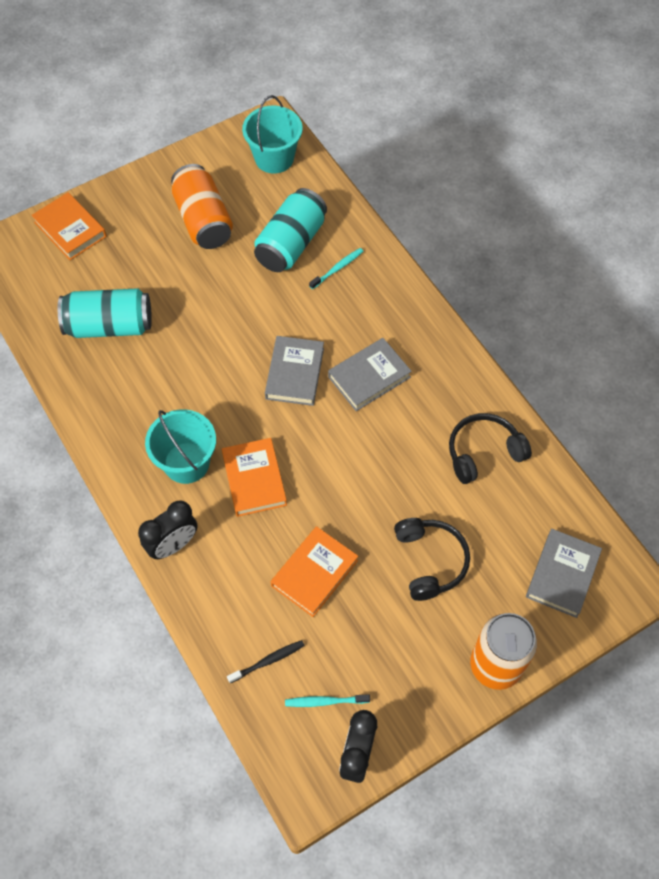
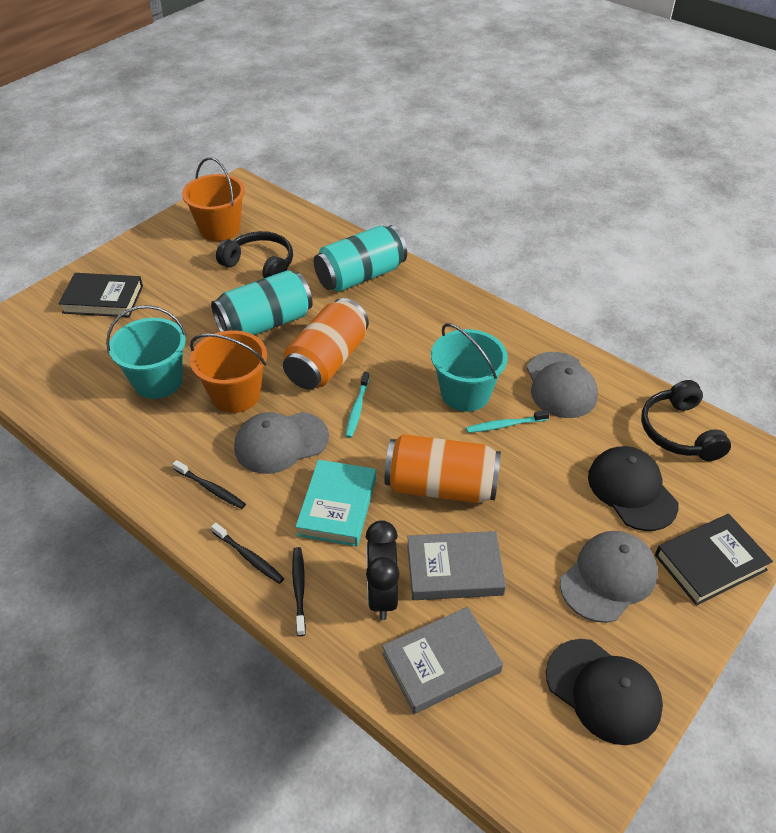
black book: 0 -> 2
black cap: 0 -> 2
black clock: 2 -> 1
black toothbrush: 1 -> 3
grey book: 3 -> 2
grey cap: 0 -> 3
orange book: 3 -> 0
orange bucket: 0 -> 2
turquoise book: 0 -> 1

